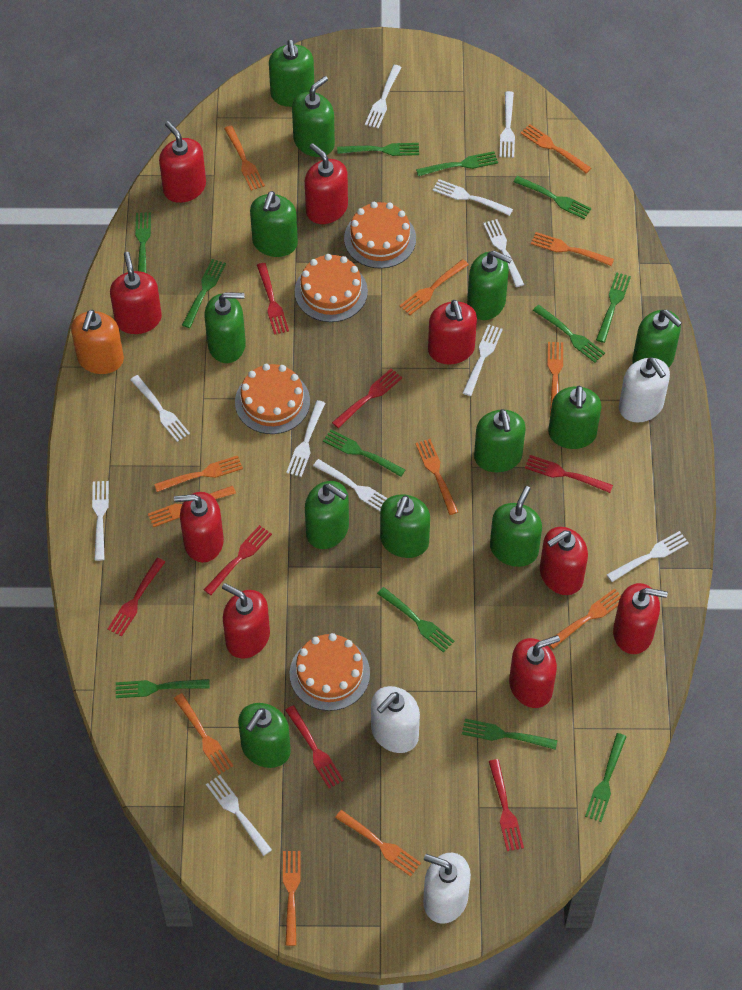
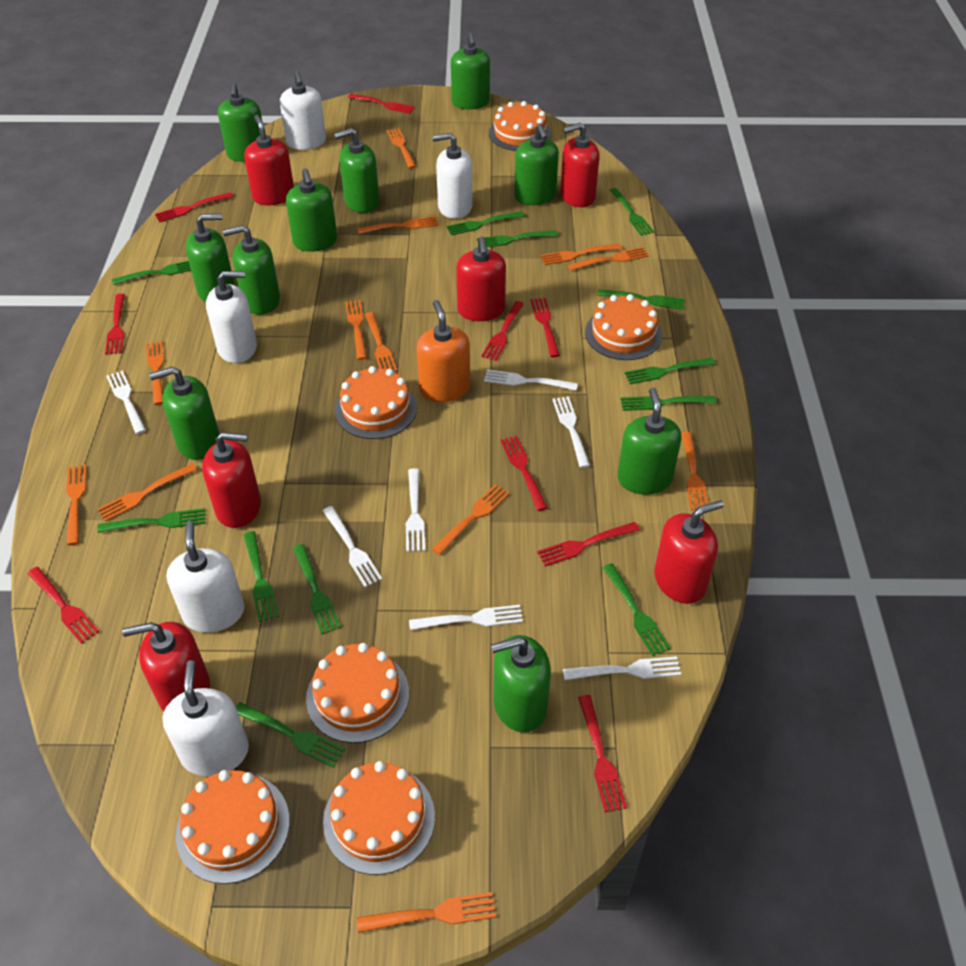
green soap dispenser: 12 -> 10
orange cake: 4 -> 6
red fork: 7 -> 9
red soap dispenser: 9 -> 6
white fork: 11 -> 7
white soap dispenser: 3 -> 5

